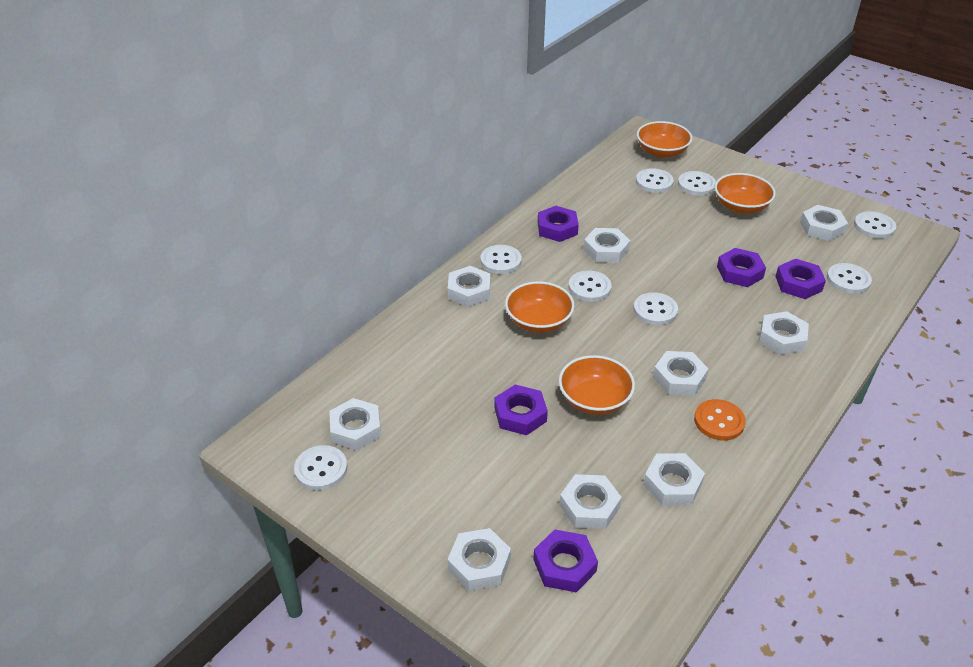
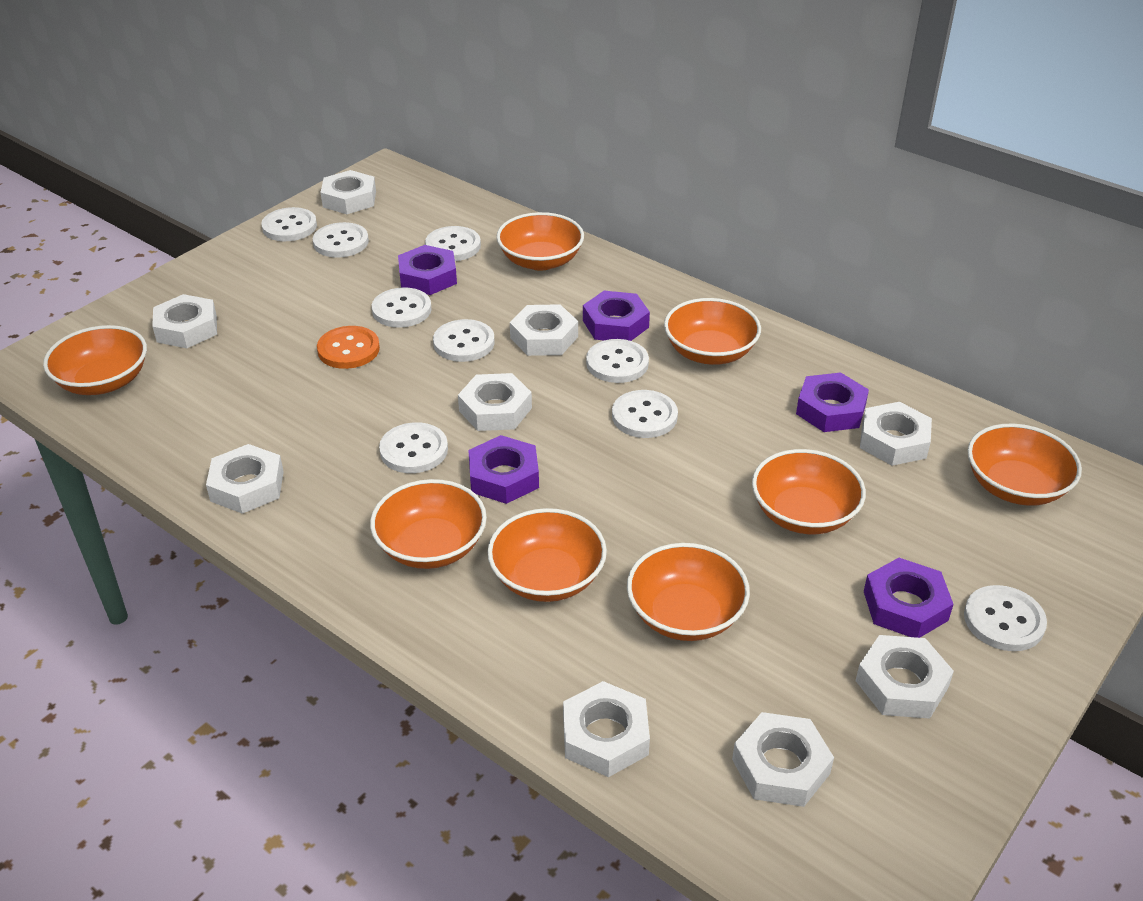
orange bowl: 4 -> 8
white button: 8 -> 9

